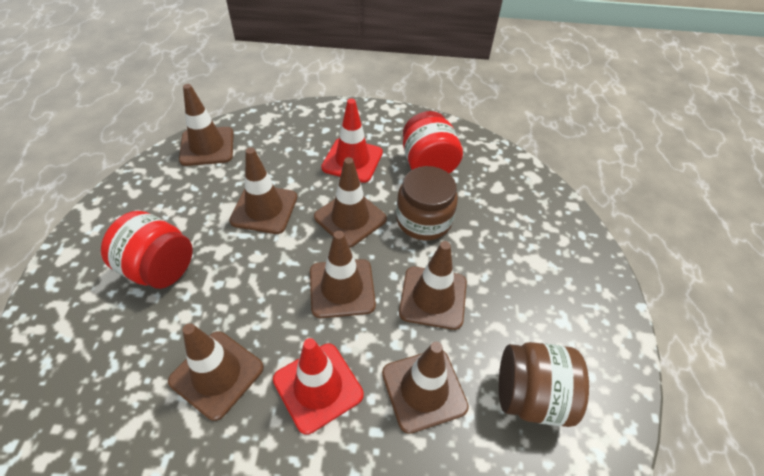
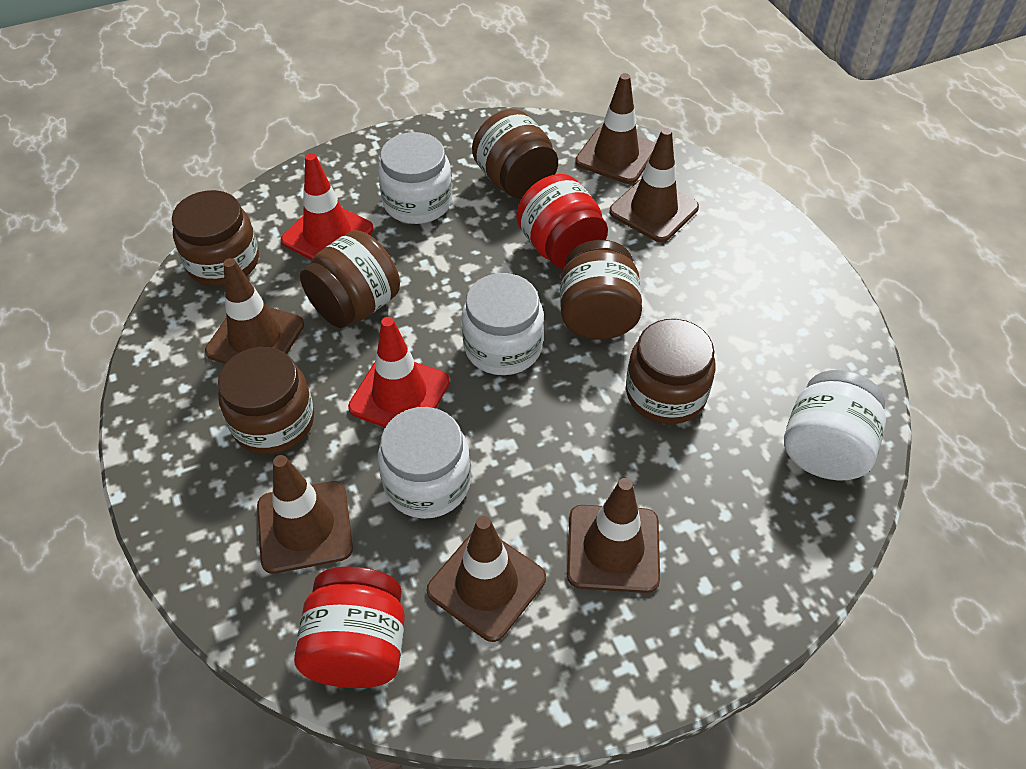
brown jar: 2 -> 6
brown traffic cone: 7 -> 6
white jar: 0 -> 4

